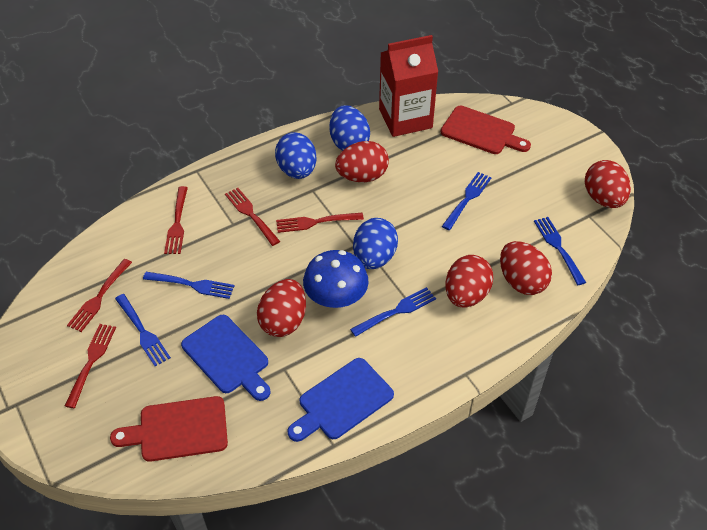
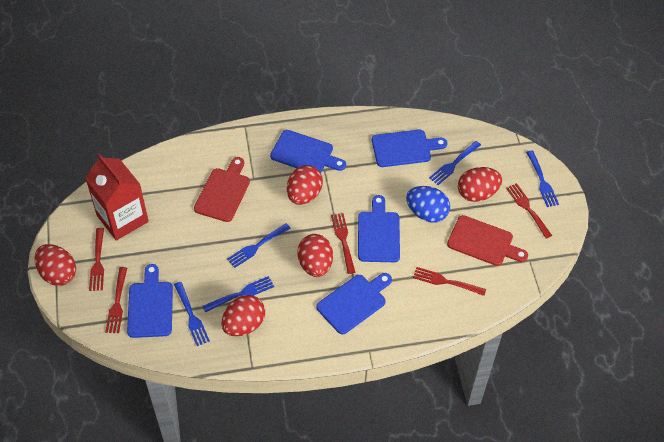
blue cutting board: 2 -> 5
blue egg: 3 -> 1
blue mushroom: 1 -> 0

